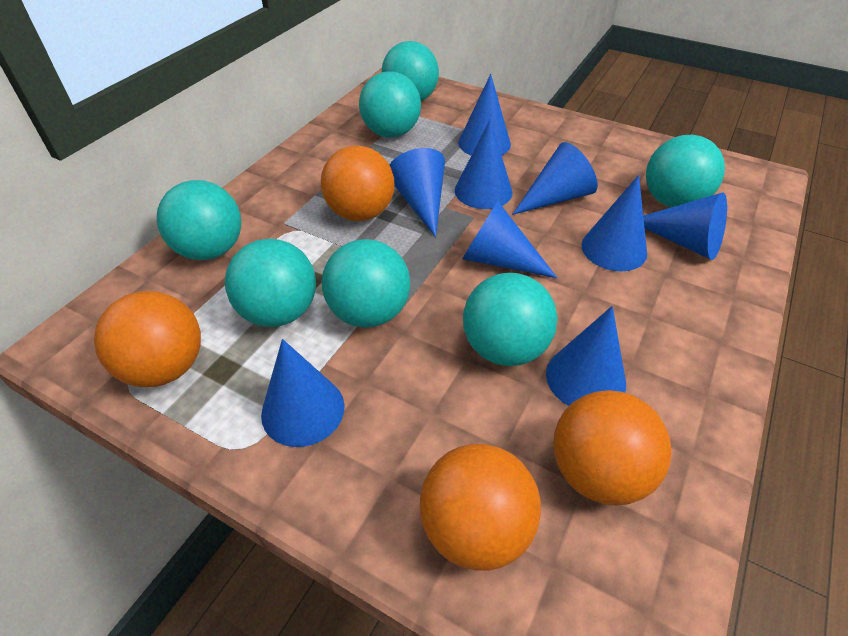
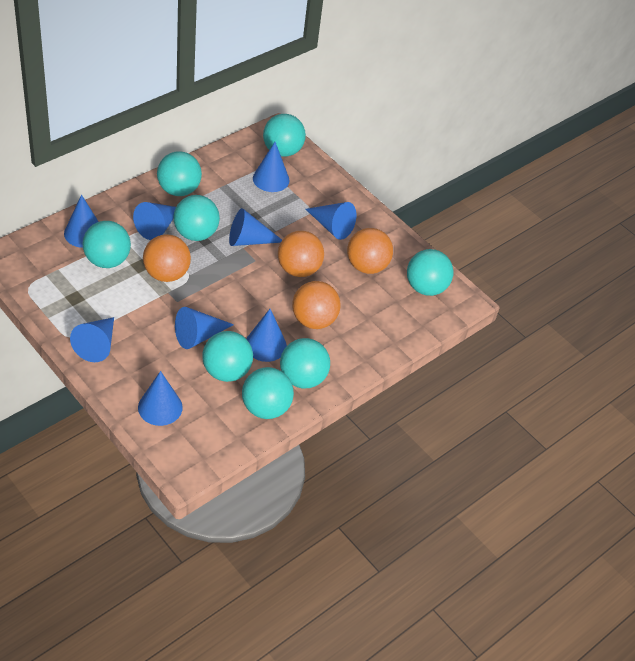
turquoise ball: 7 -> 8

